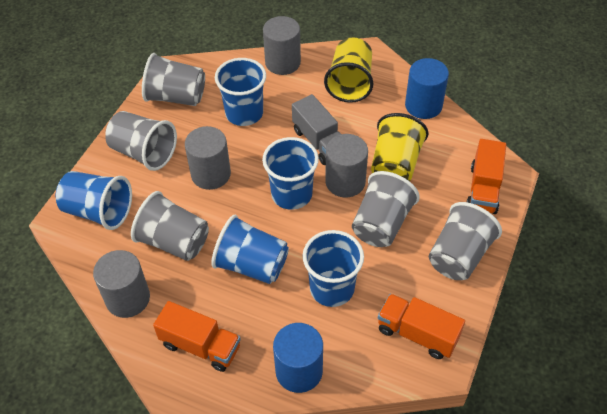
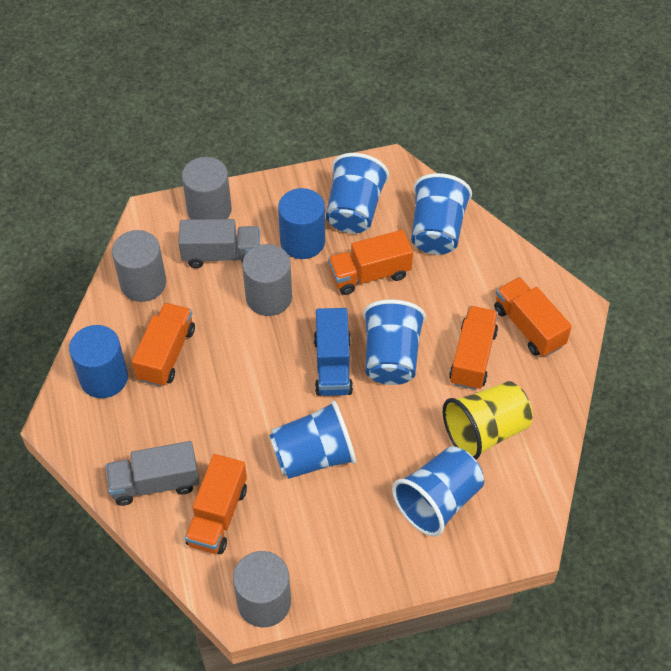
blue truck: 0 -> 1
grey cup: 5 -> 0
grey truck: 1 -> 2
orange truck: 3 -> 5
yellow cup: 2 -> 1

